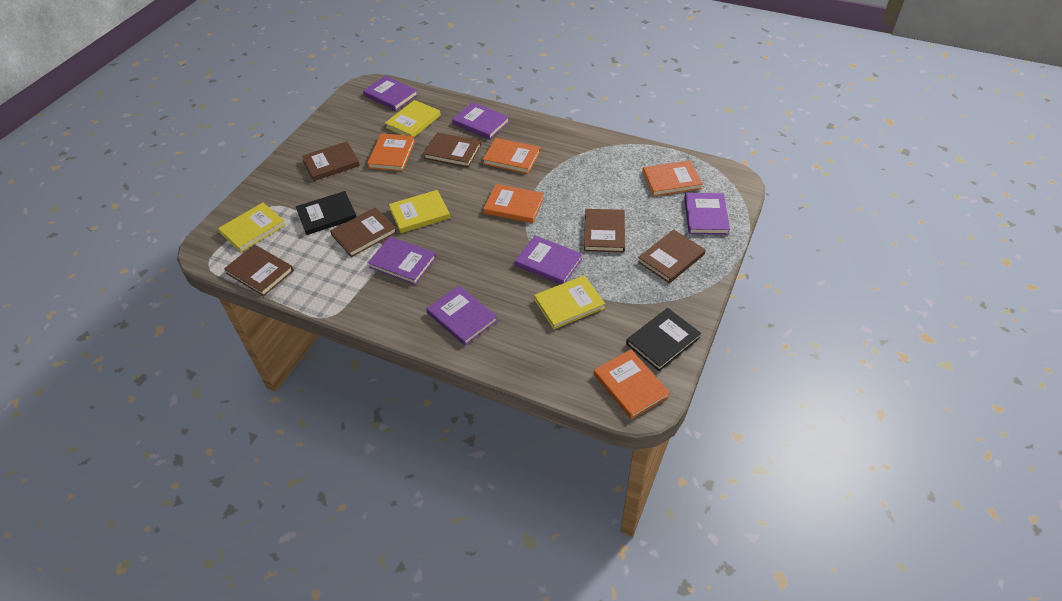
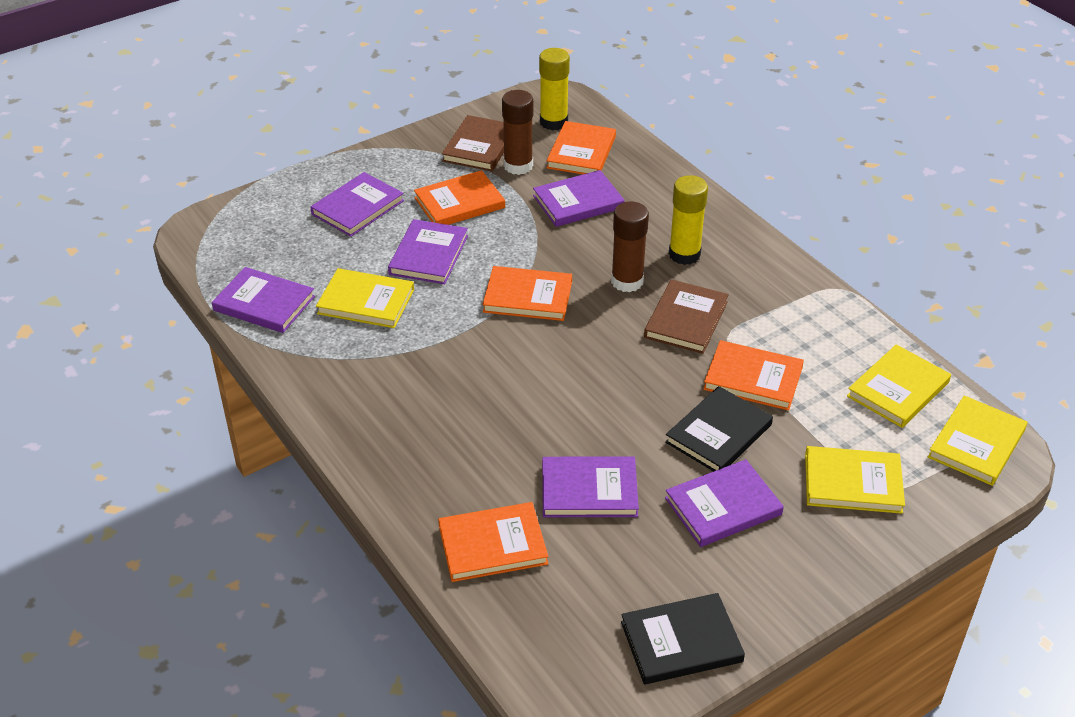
brown book: 6 -> 2
brown glue stick: 0 -> 2
yellow glue stick: 0 -> 2

